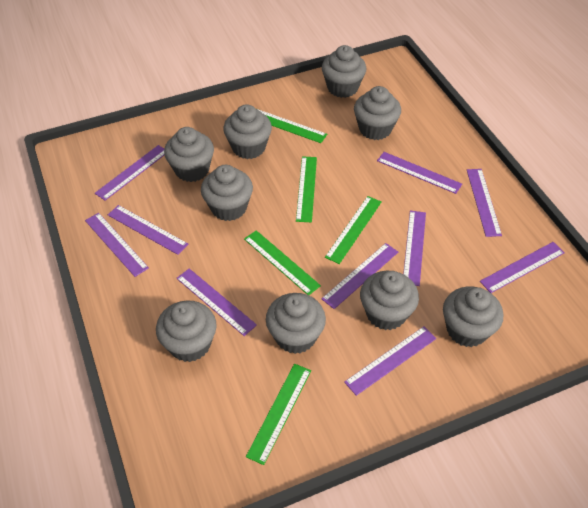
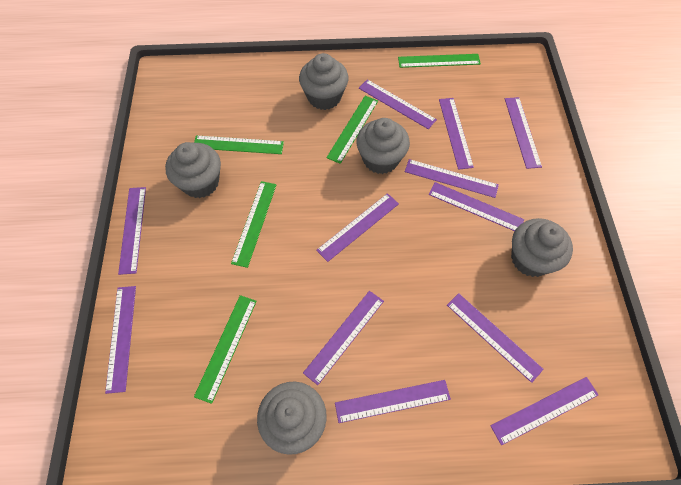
grey cupcake: 9 -> 5
purple ruler: 10 -> 12

